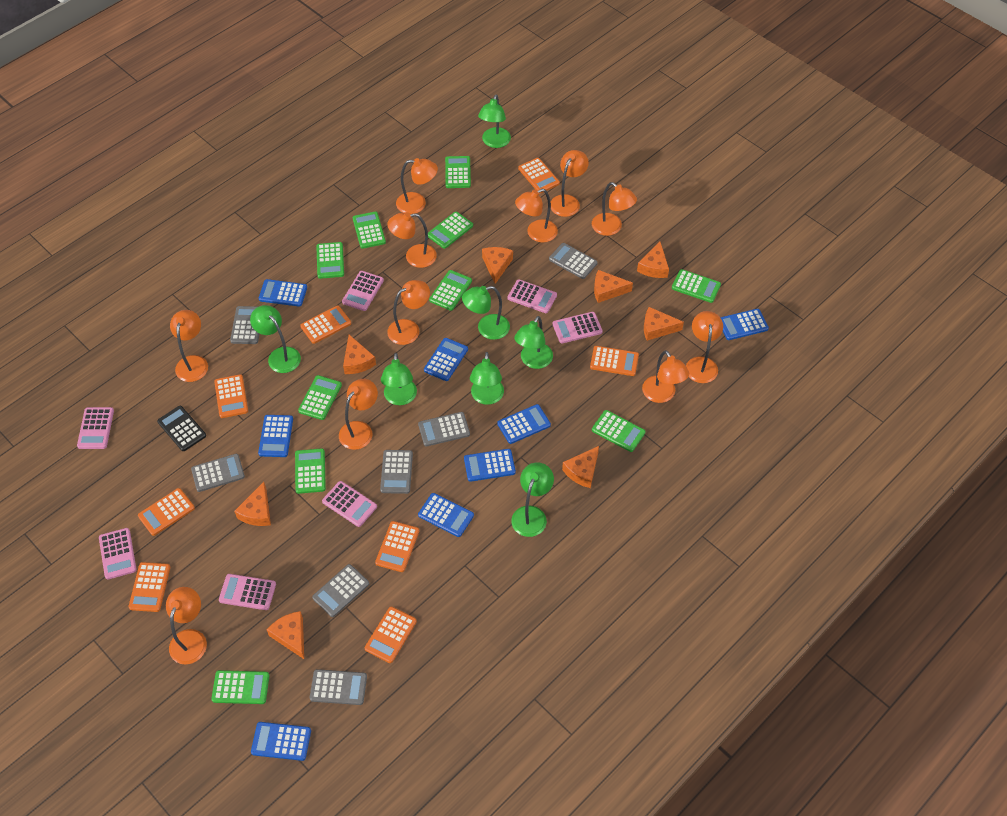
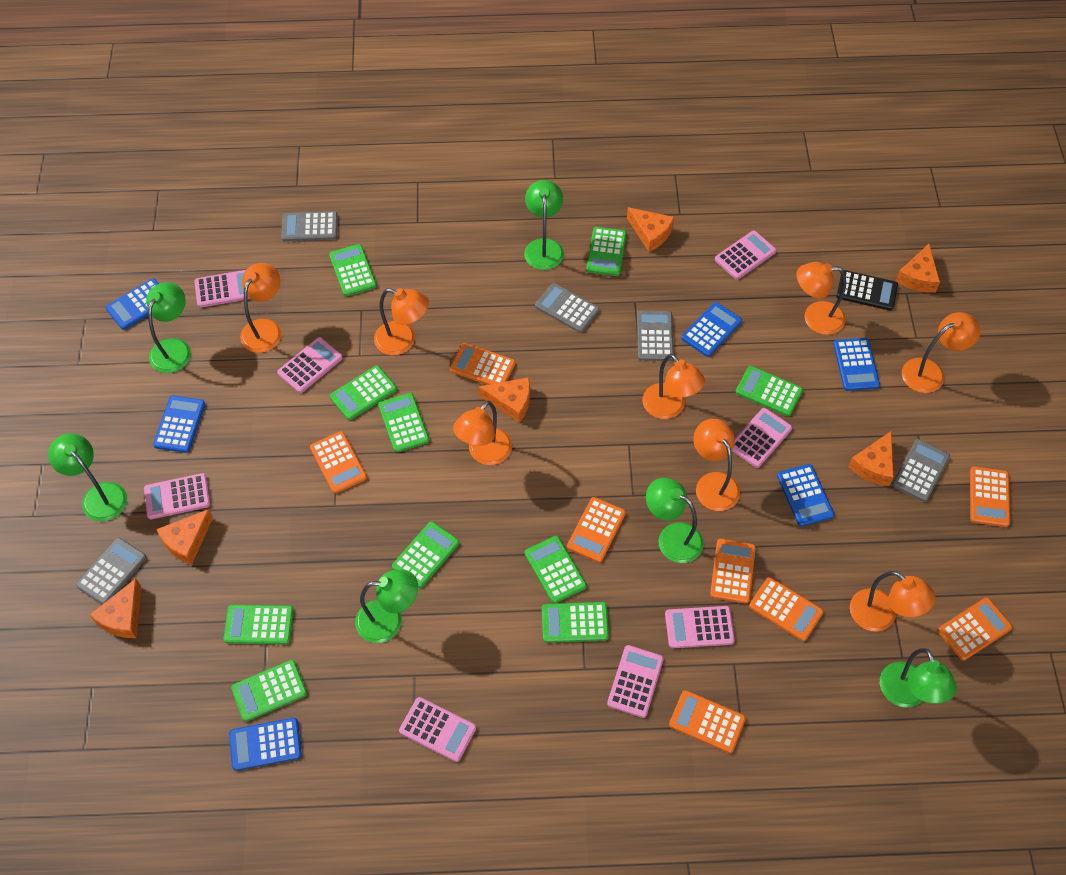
blue calculator: 8 -> 6
green lamp: 7 -> 6
grey calculator: 7 -> 5
orange cheese: 8 -> 6
orange lamp: 11 -> 8
pink calculator: 7 -> 8

